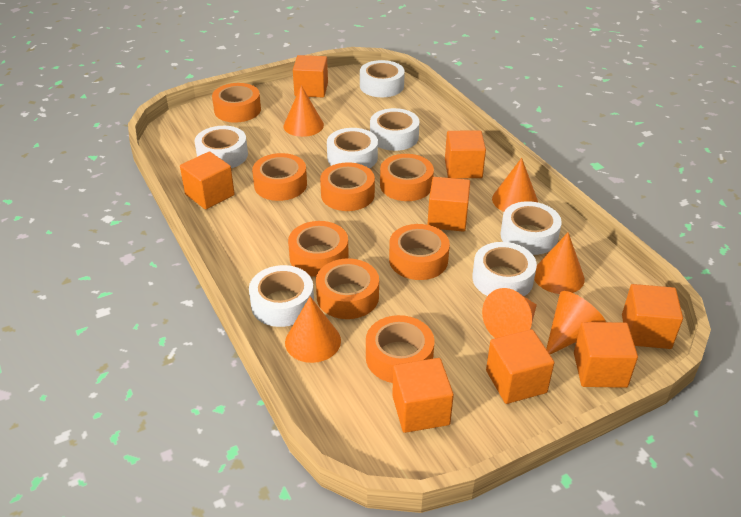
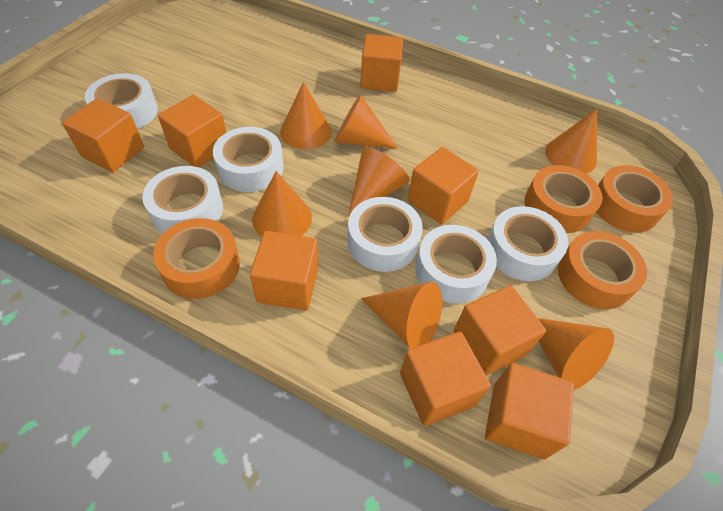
orange cone: 6 -> 7
orange tape: 8 -> 4
white tape: 7 -> 6

